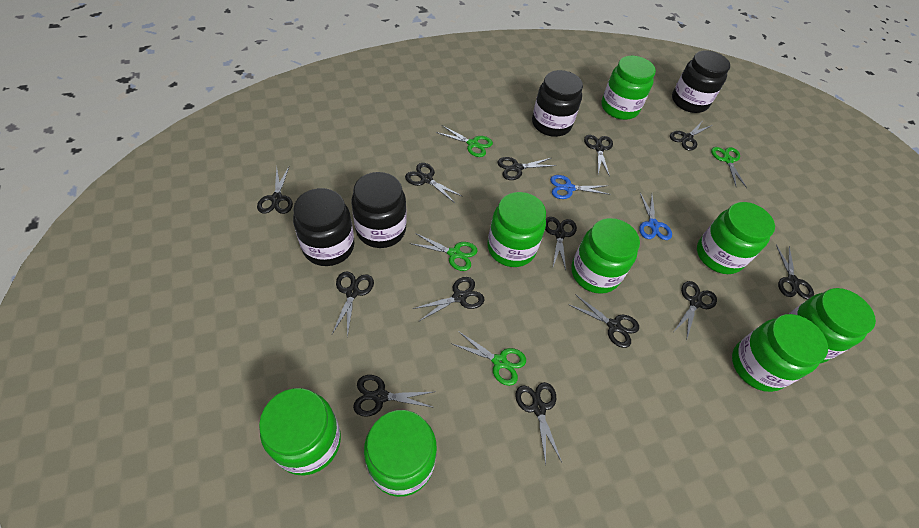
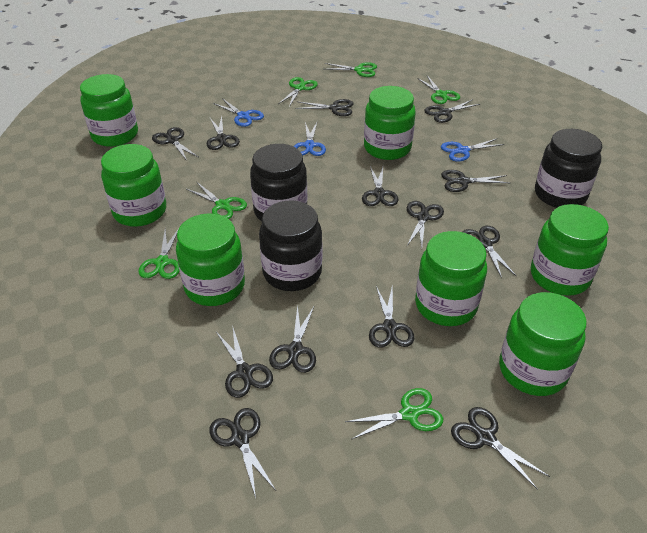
black jar: 4 -> 3
blue scissors: 2 -> 3
green jar: 8 -> 7
green scissors: 4 -> 6

